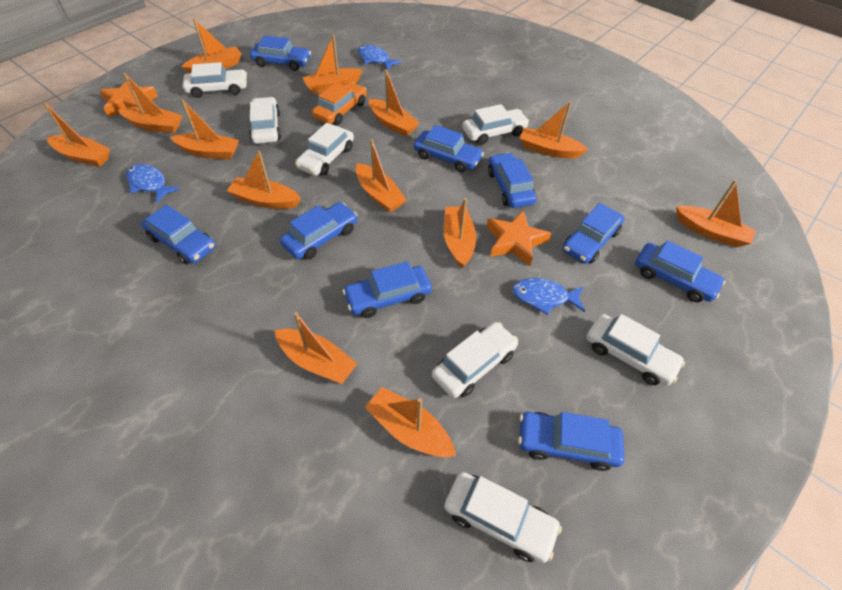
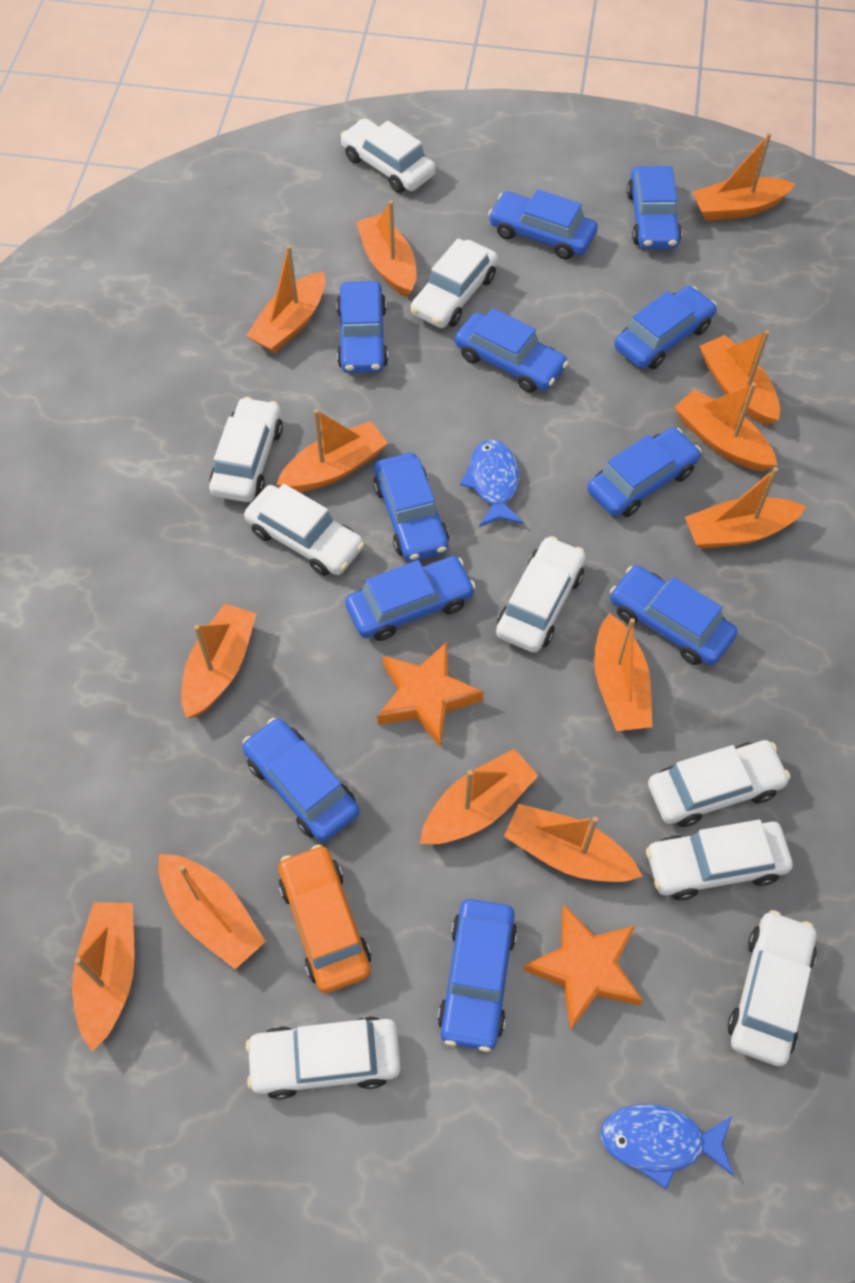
blue car: 9 -> 11
blue fish: 3 -> 2
white car: 7 -> 9

